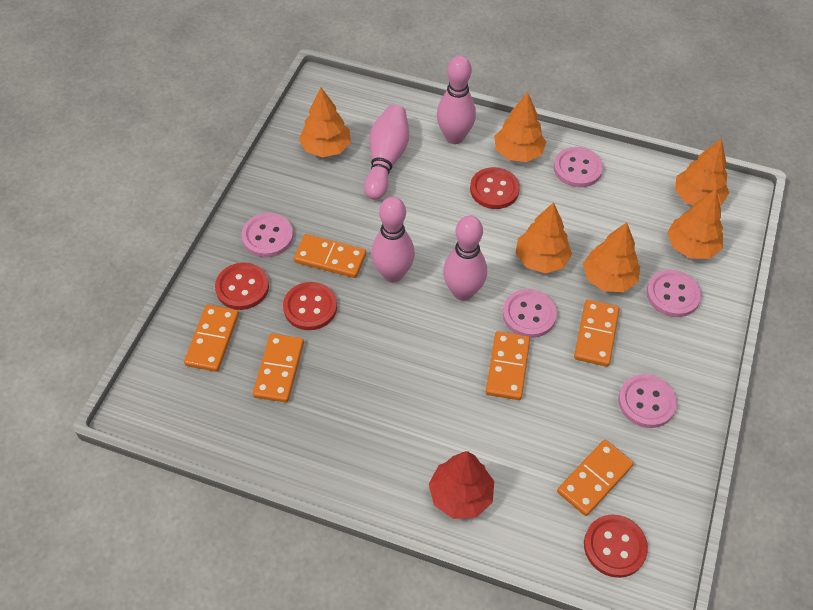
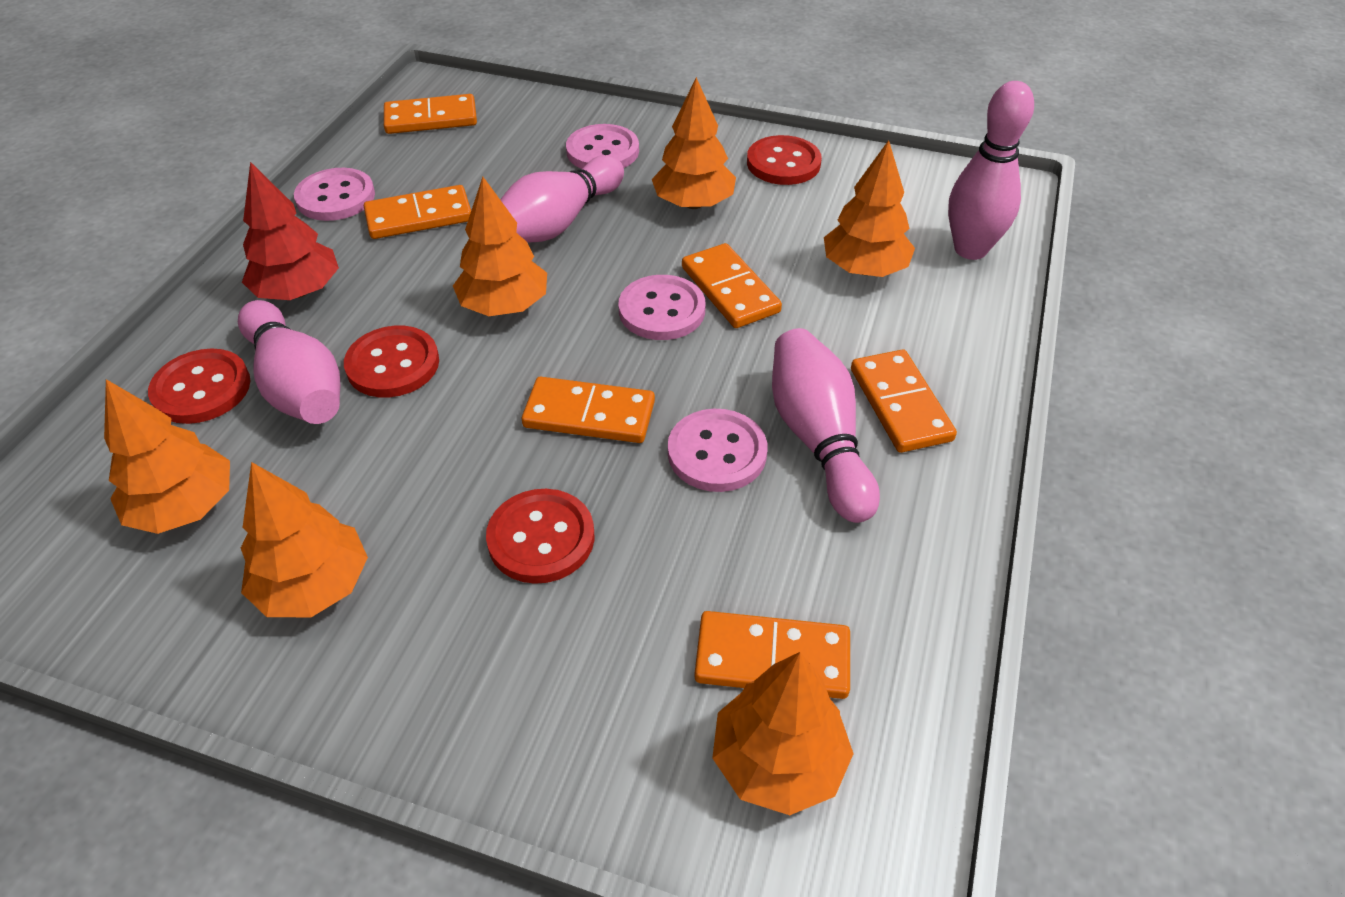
pink button: 5 -> 4

